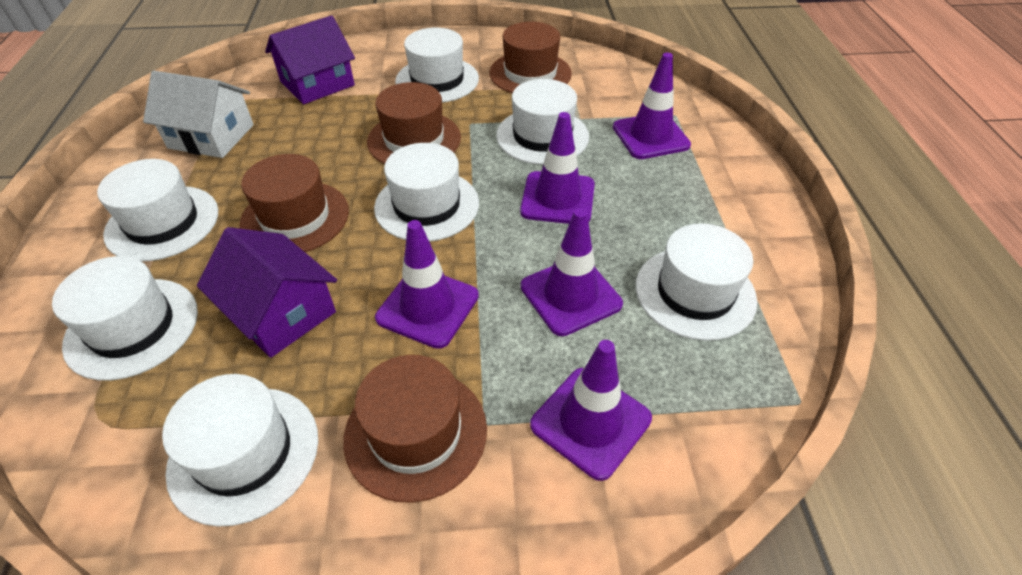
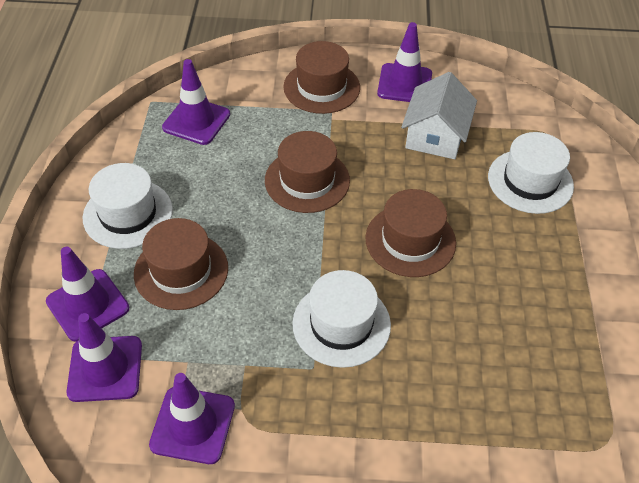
purple house: 2 -> 0
white hat: 7 -> 3

